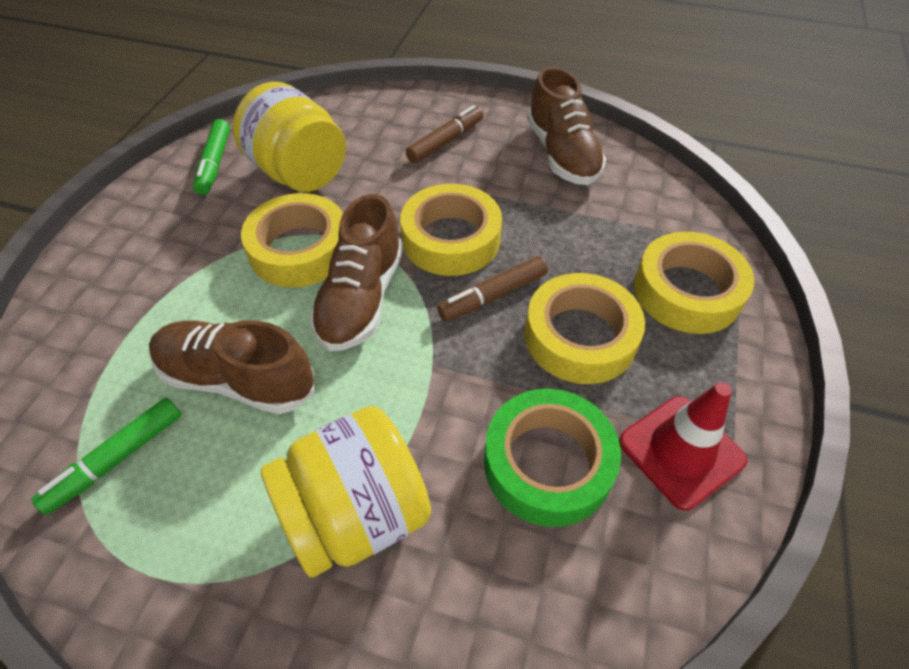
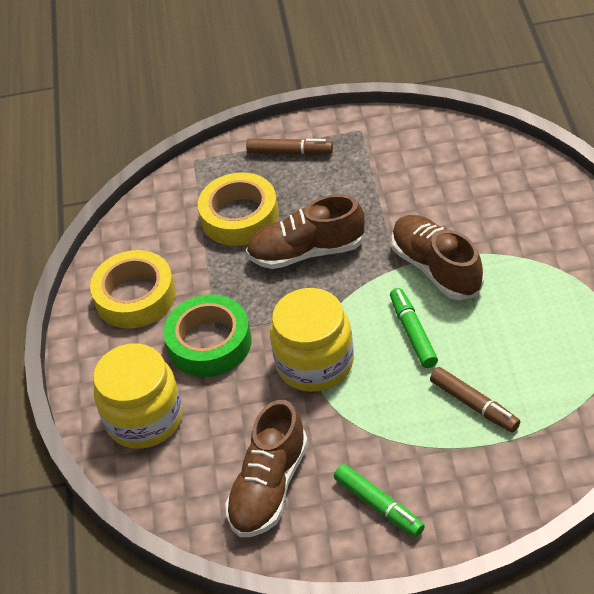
red traffic cone: 1 -> 0
yellow tape: 4 -> 2

